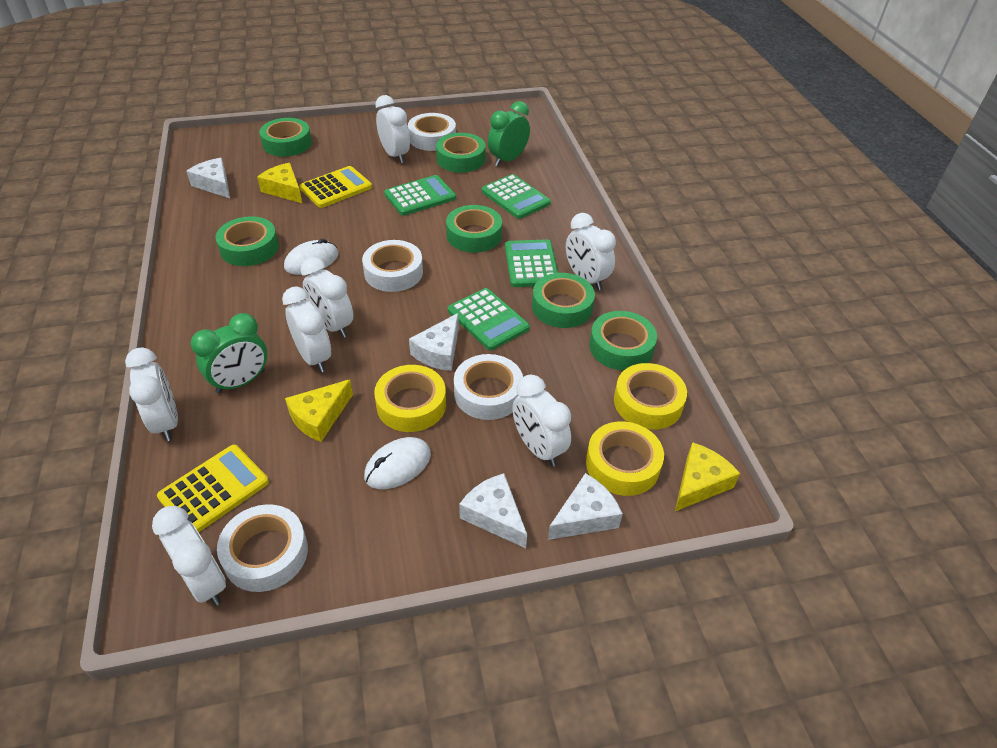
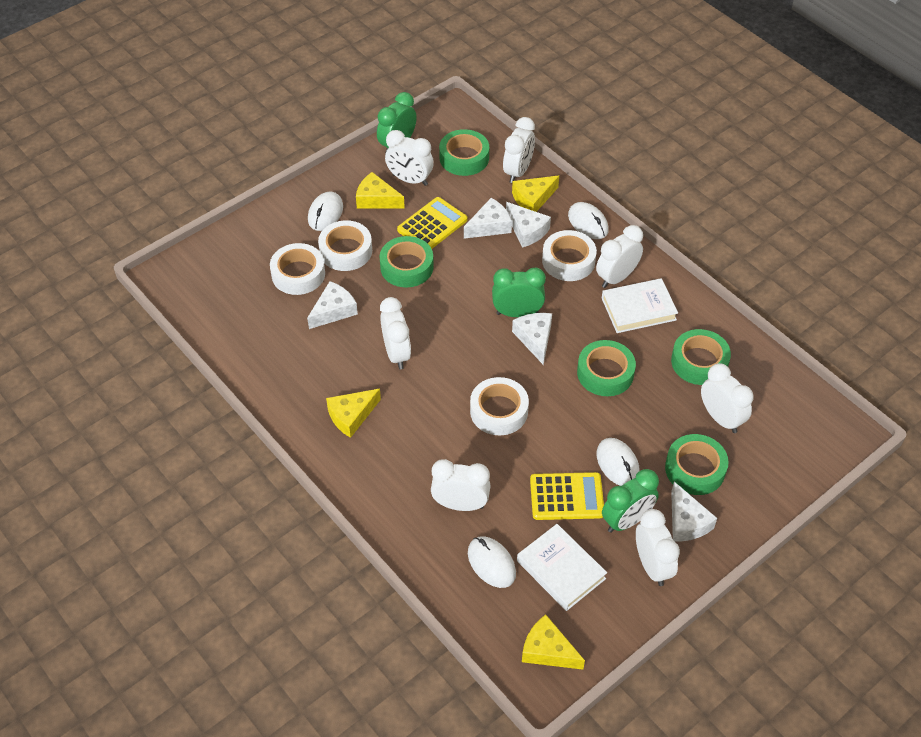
green calculator: 4 -> 0
green clock: 2 -> 3
green tape: 6 -> 5
white book: 0 -> 2
white cheese: 4 -> 5
white mouse: 2 -> 4
yellow cheese: 3 -> 4
yellow tape: 3 -> 0

